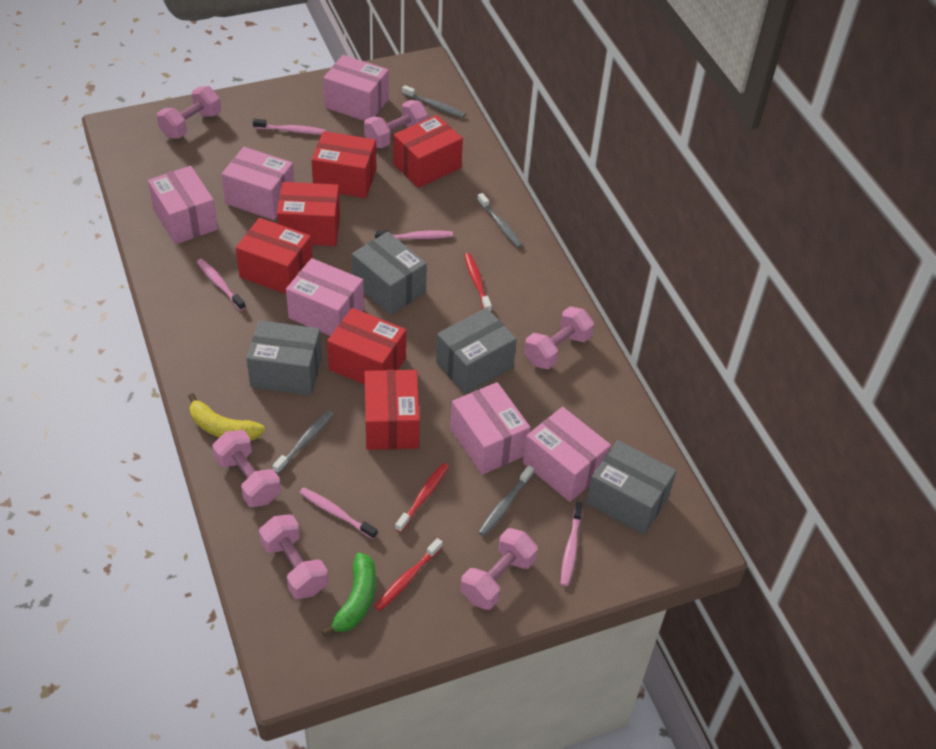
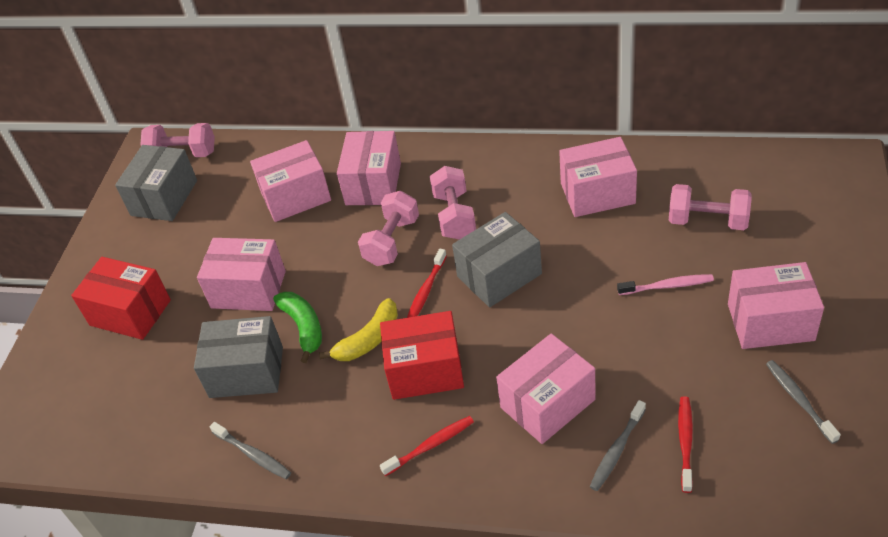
grey box: 4 -> 3
grey toothbrush: 4 -> 3
pink dumbbell: 6 -> 4
pink toothbrush: 5 -> 1
red box: 6 -> 2

